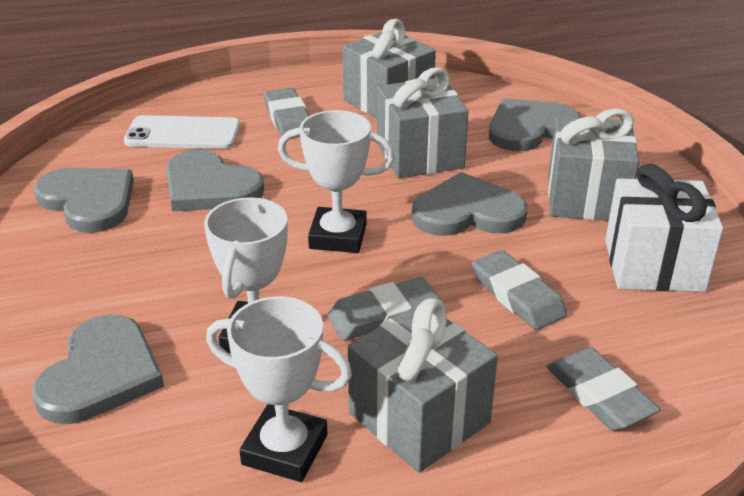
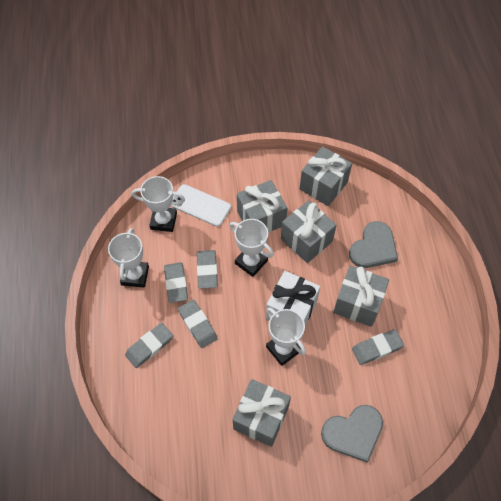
grey eraser: 4 -> 5
grey gift: 4 -> 5
grey heart: 5 -> 2
white trophy: 3 -> 4

